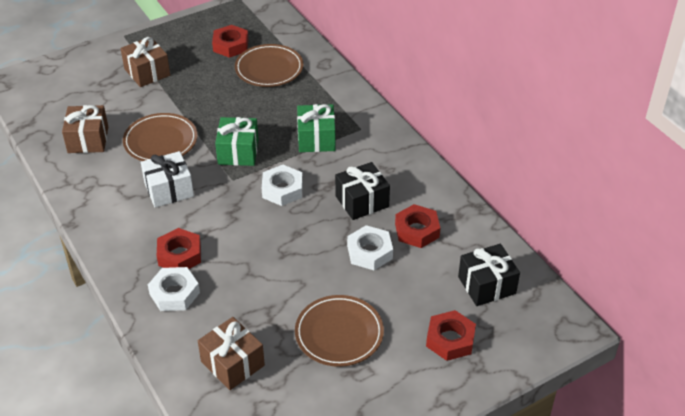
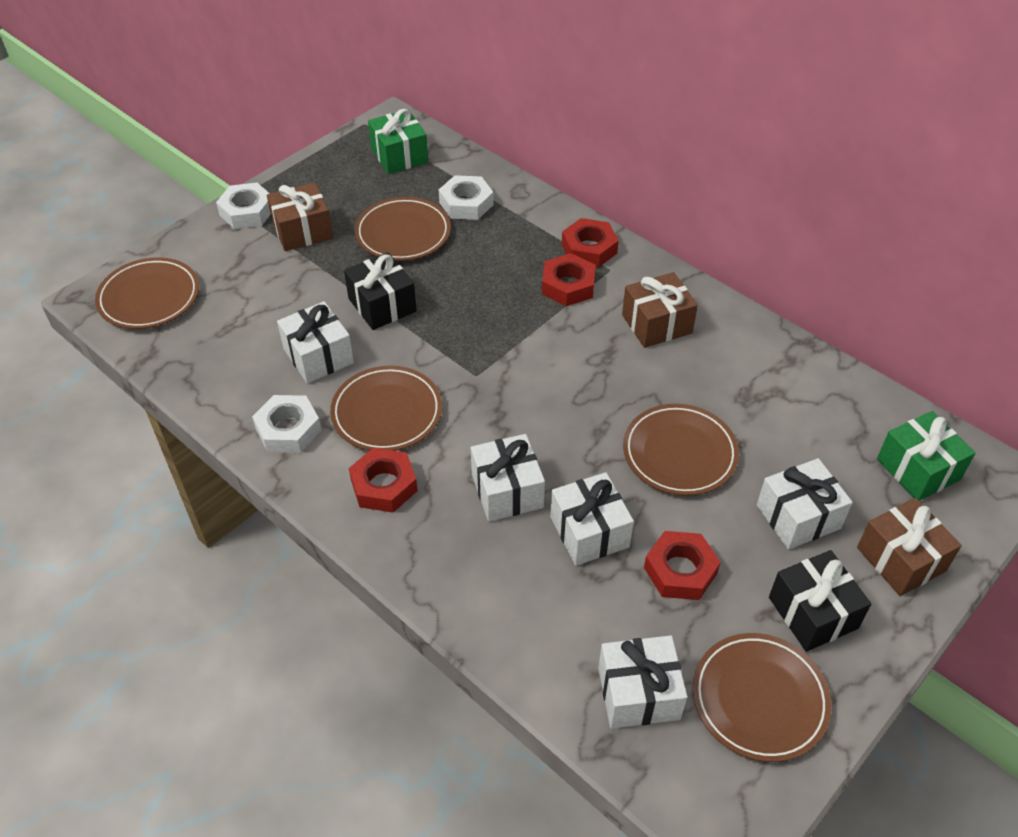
brown plate: 3 -> 5
white gift: 1 -> 5

